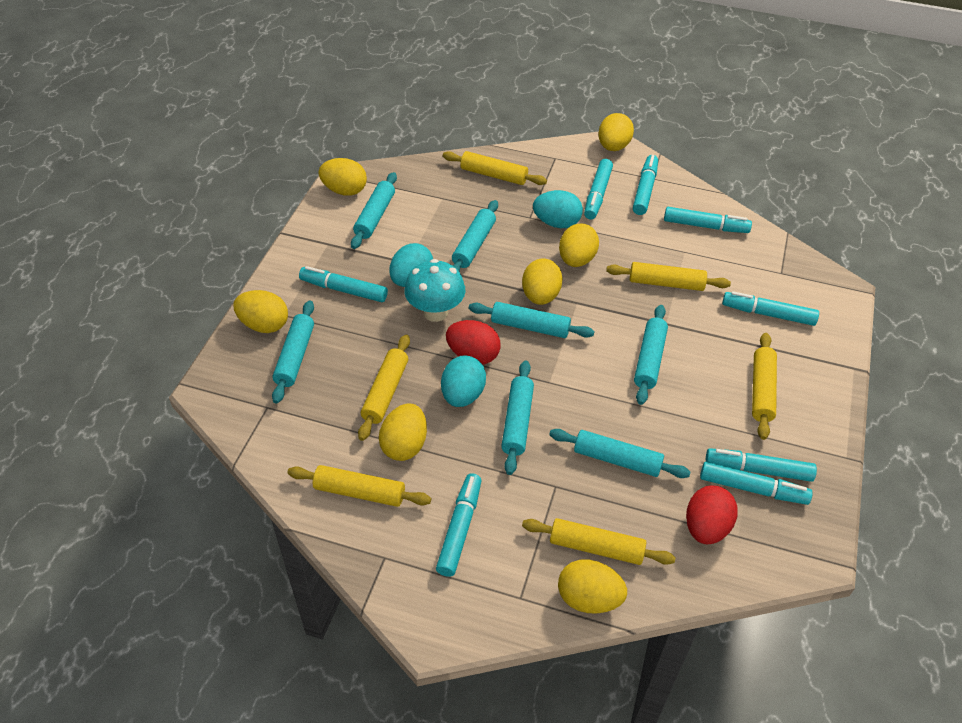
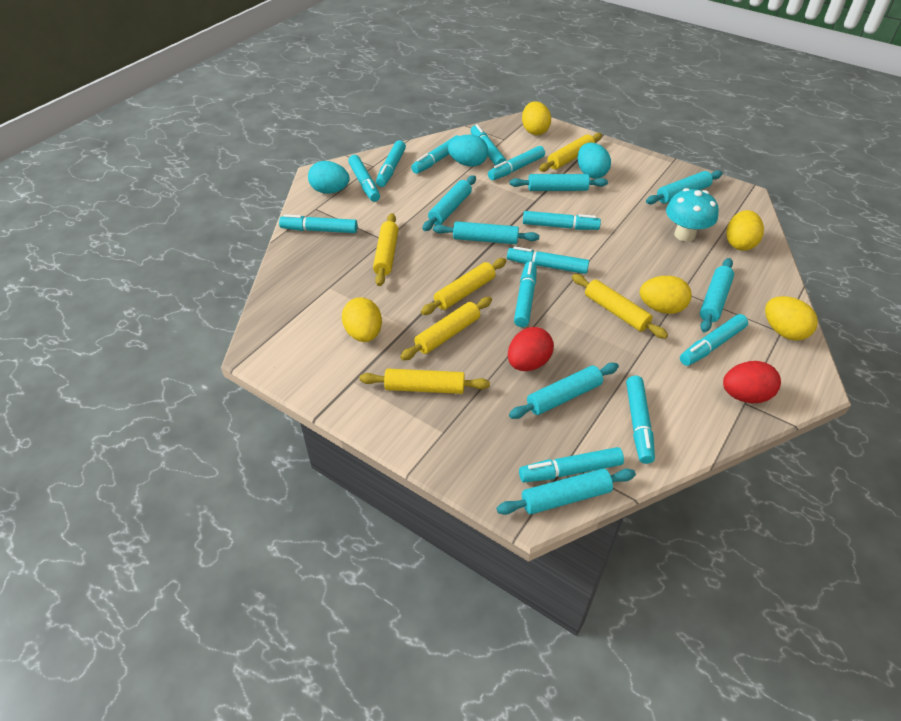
turquoise marker: 8 -> 12
yellow egg: 7 -> 5

